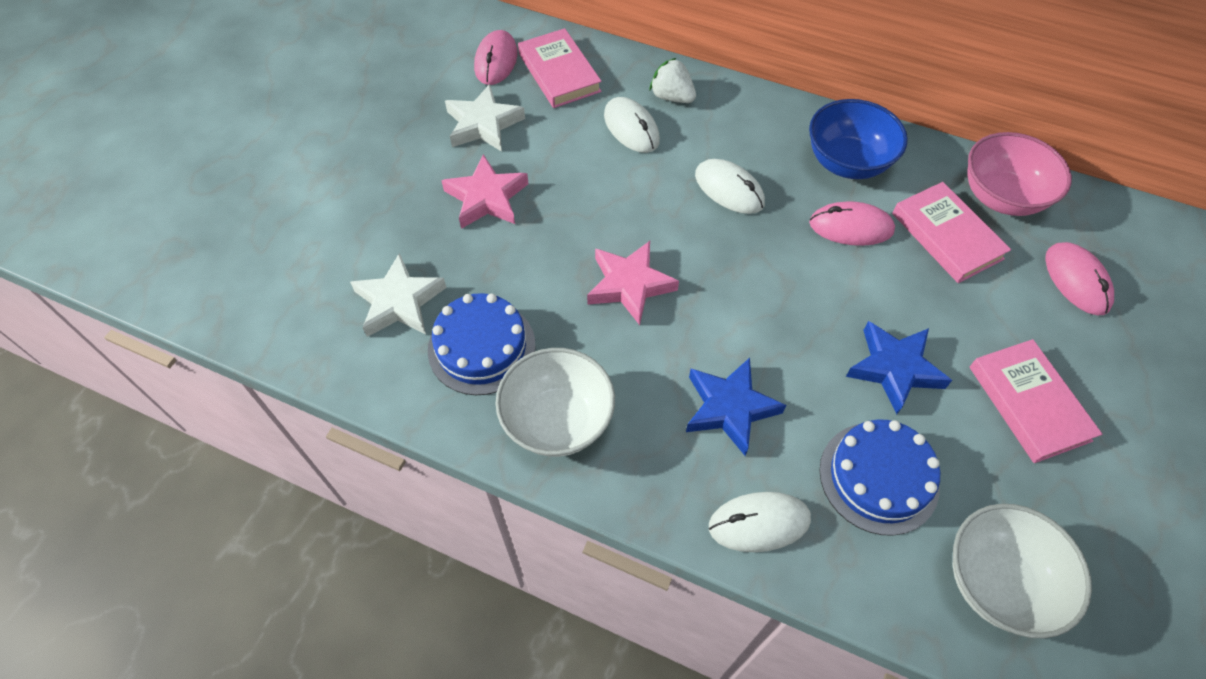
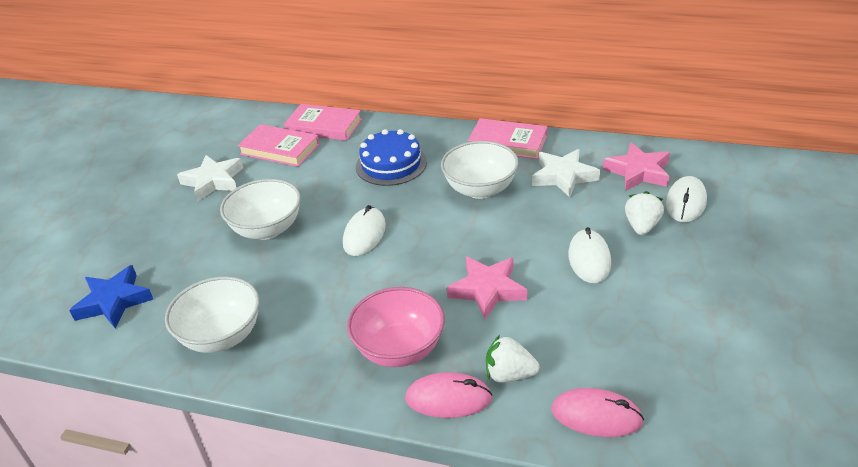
blue bowl: 1 -> 0
blue cake: 2 -> 1
blue star: 2 -> 1
pink mouse: 3 -> 2
white bowl: 2 -> 3
white strawberry: 1 -> 2

